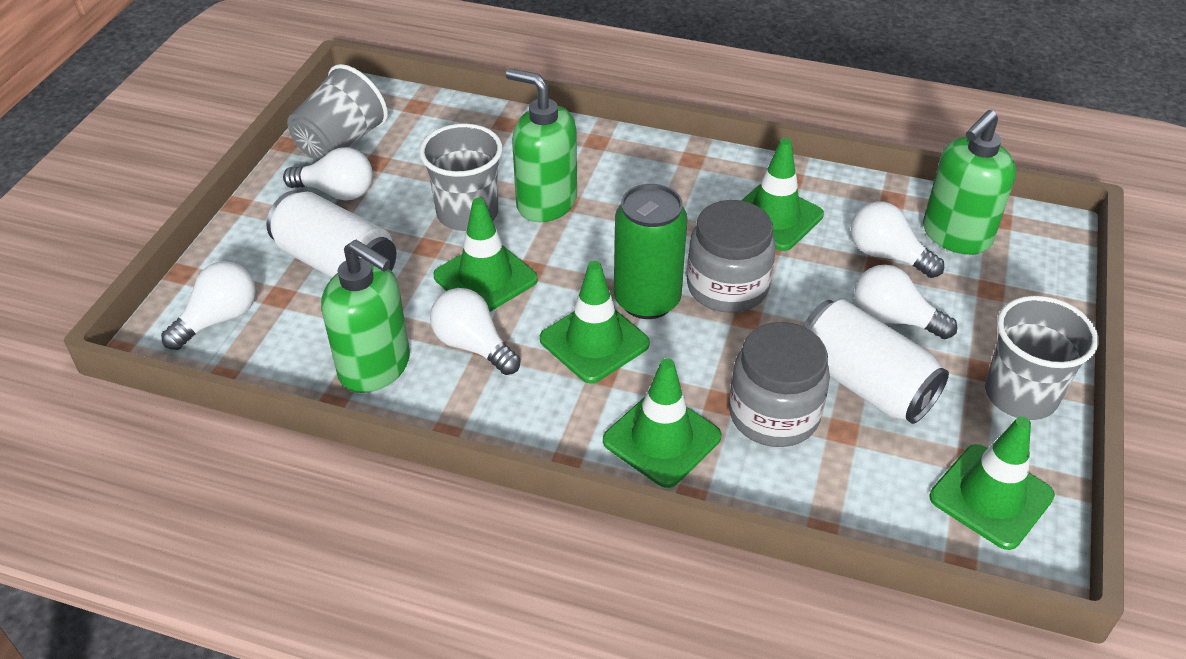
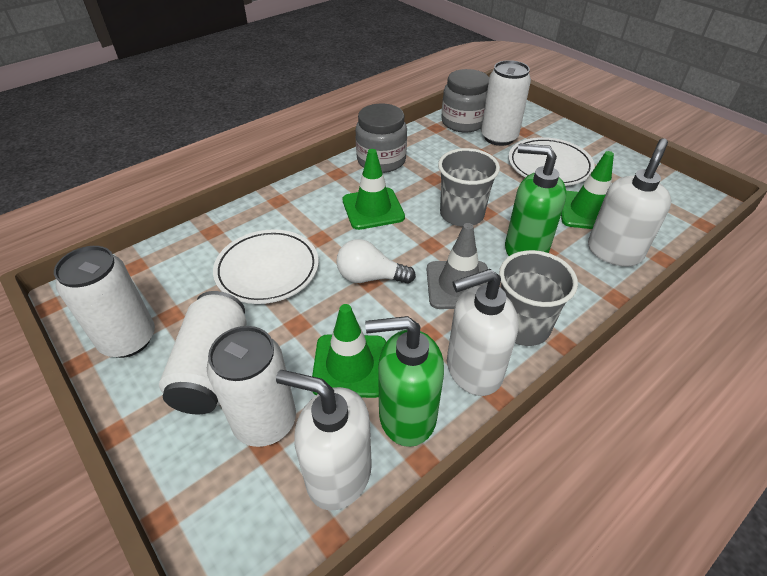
green can: 1 -> 0
green soap dispenser: 3 -> 2
green traffic cone: 5 -> 3
grey cup: 3 -> 2
grey traffic cone: 0 -> 1
white can: 2 -> 4
white light bulb: 5 -> 1
white plate: 0 -> 2
white soap dispenser: 0 -> 3

